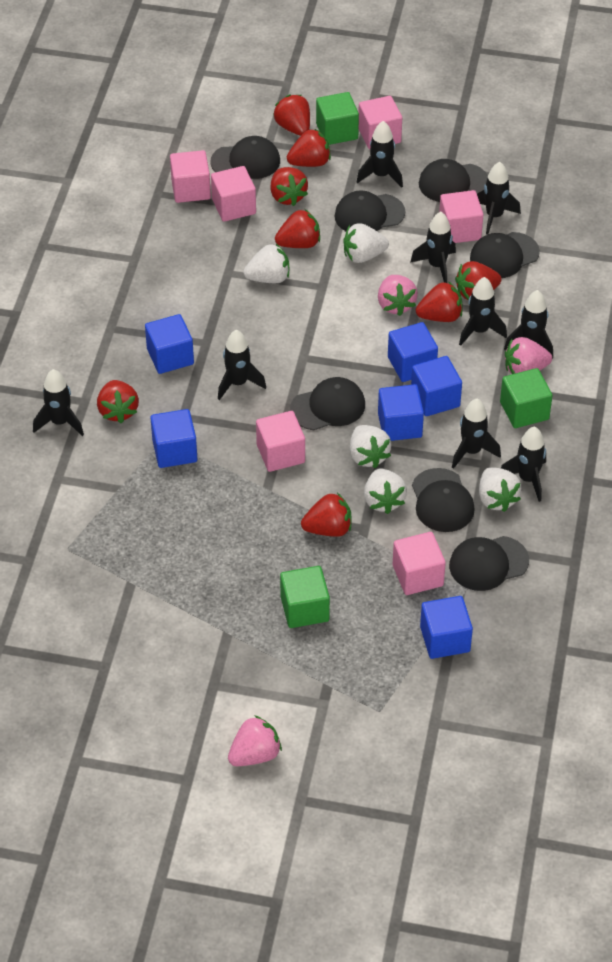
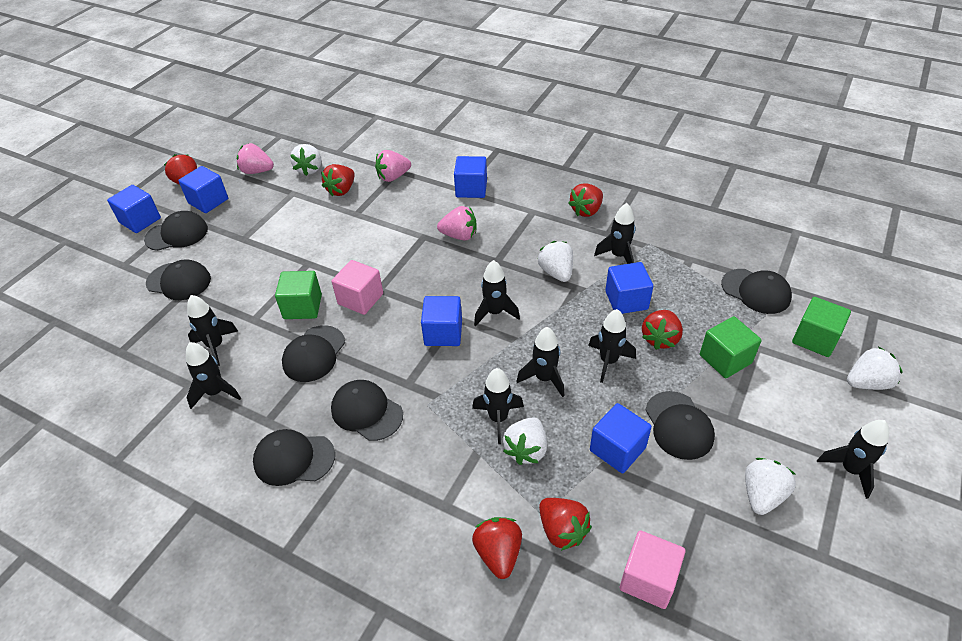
black rocket: 9 -> 8
pink cube: 6 -> 2
red strawberry: 8 -> 6

